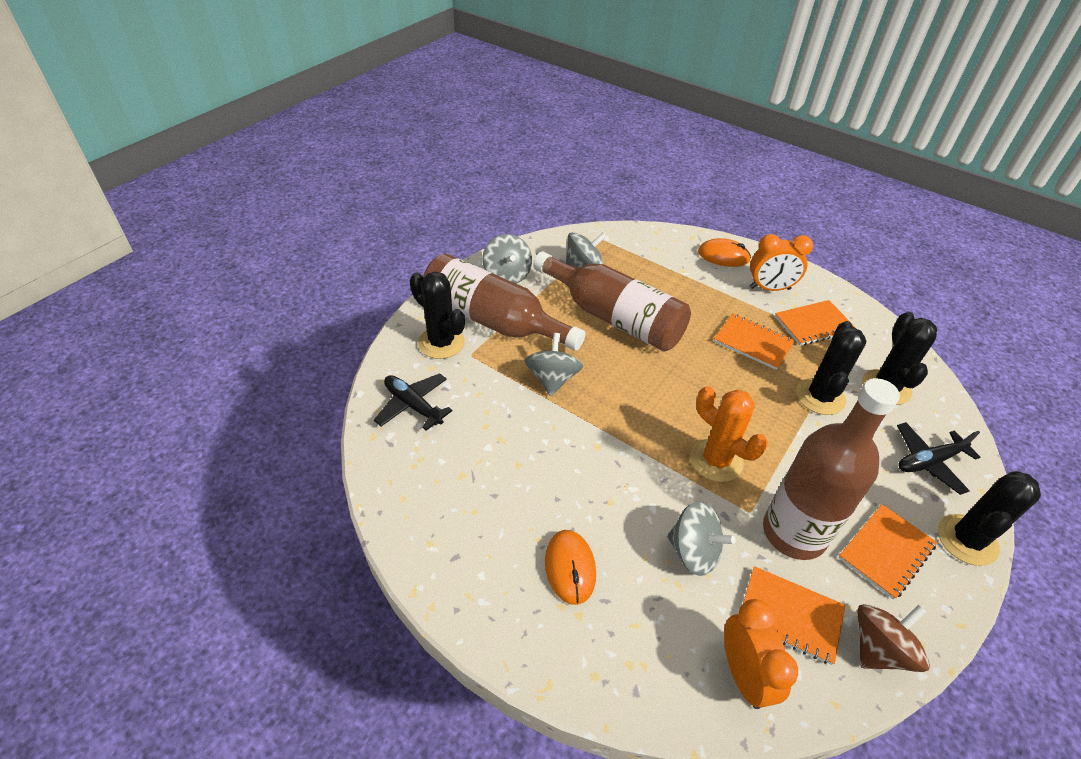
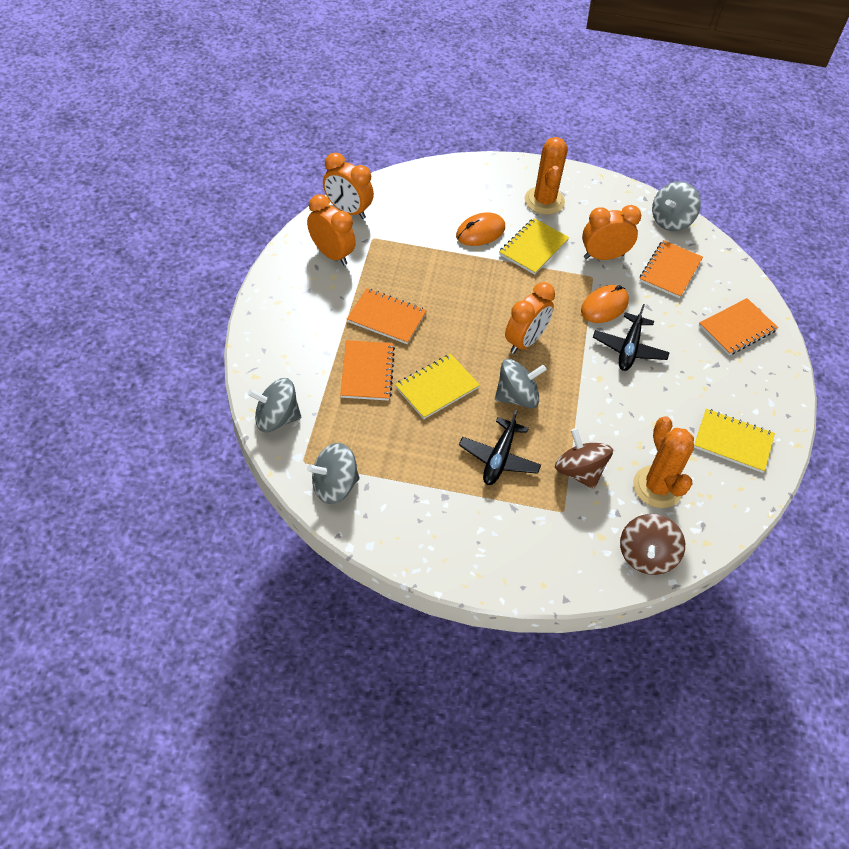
black cactus: 4 -> 0
brown bottle: 3 -> 0
brown spinning top: 1 -> 2
orange cactus: 1 -> 2
orange clock: 2 -> 4
yellow notebook: 0 -> 3

